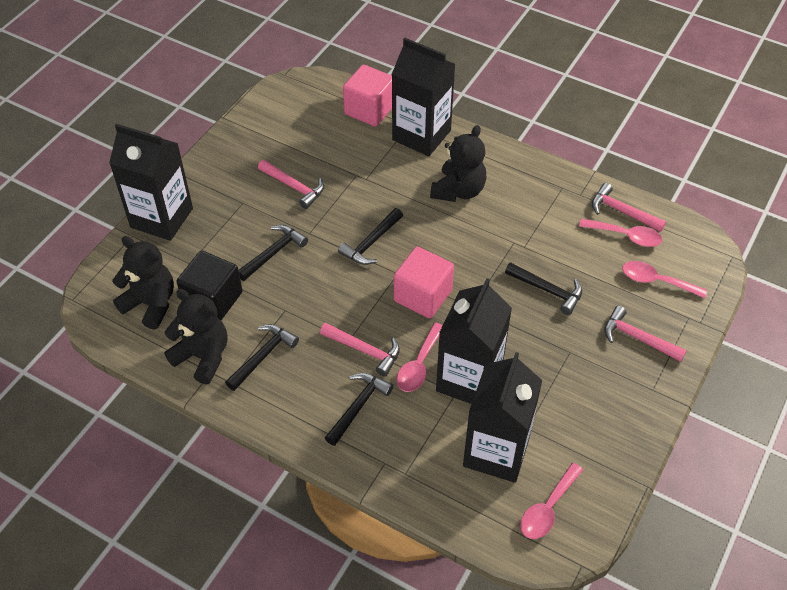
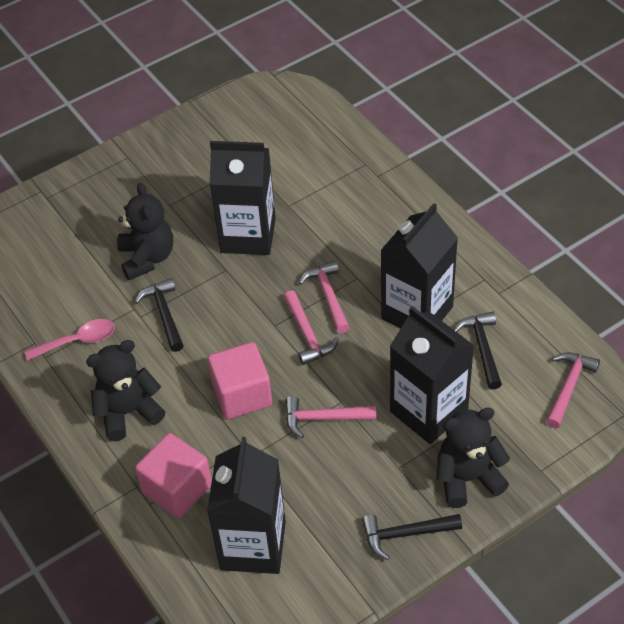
black cube: 1 -> 0
black hammer: 5 -> 3
pink spoon: 4 -> 1

